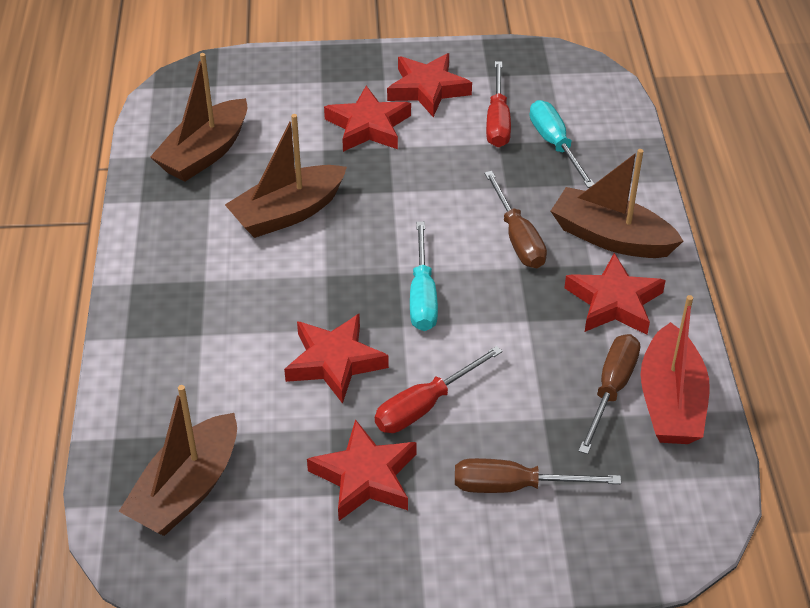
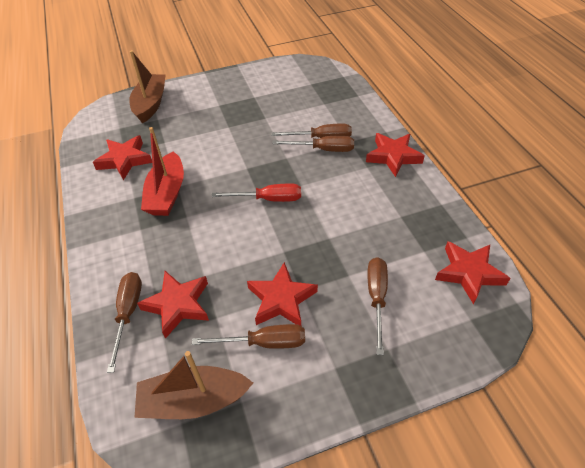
brown boat: 4 -> 2
brown screwdriver: 3 -> 5
red screwdriver: 2 -> 1
turquoise screwdriver: 2 -> 0

